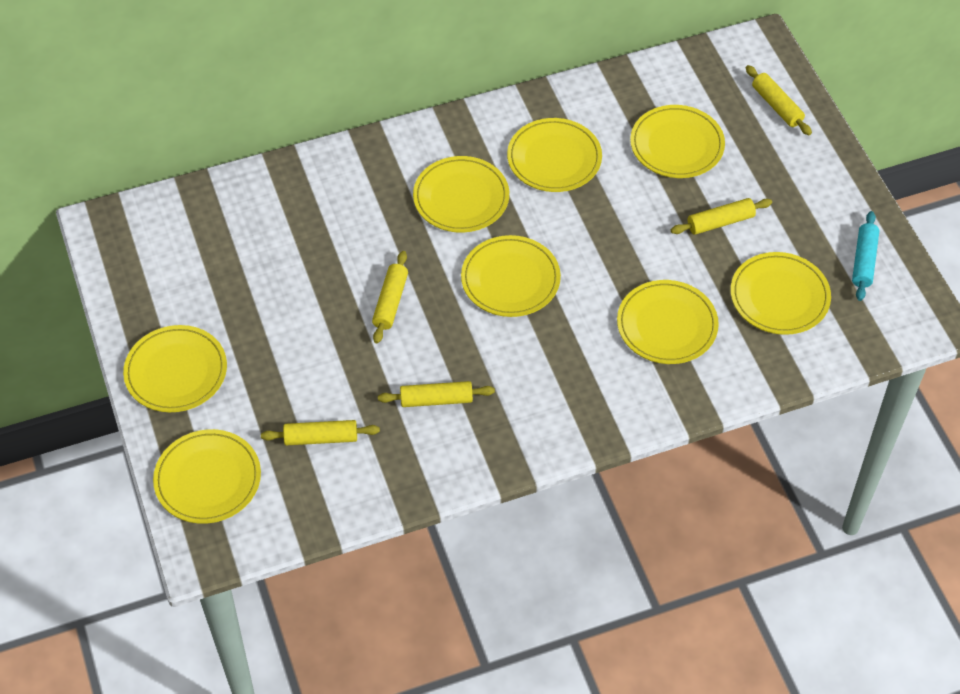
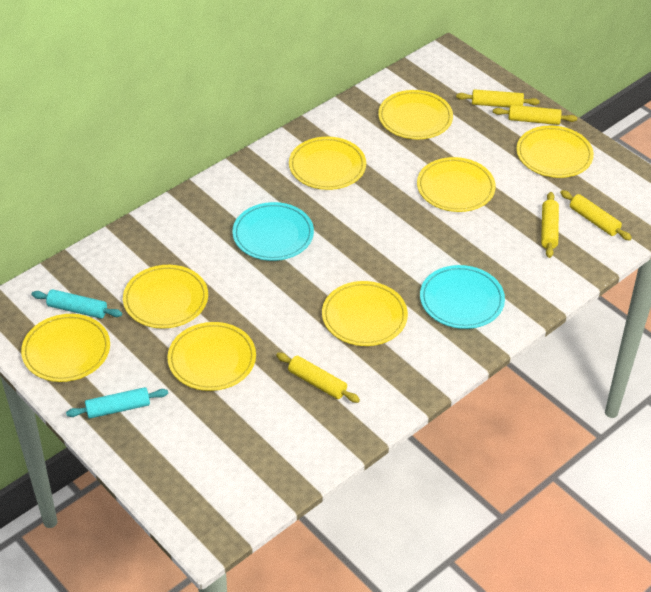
turquoise plate: 0 -> 2
turquoise rolling pin: 1 -> 2

